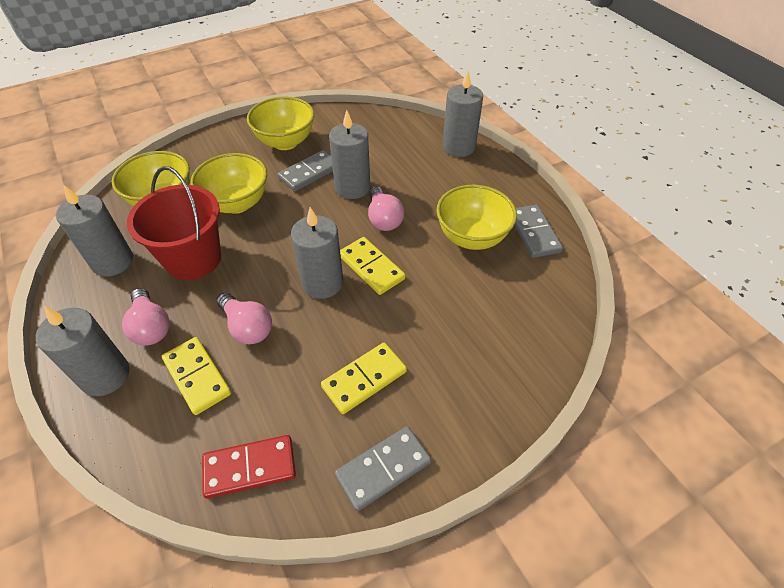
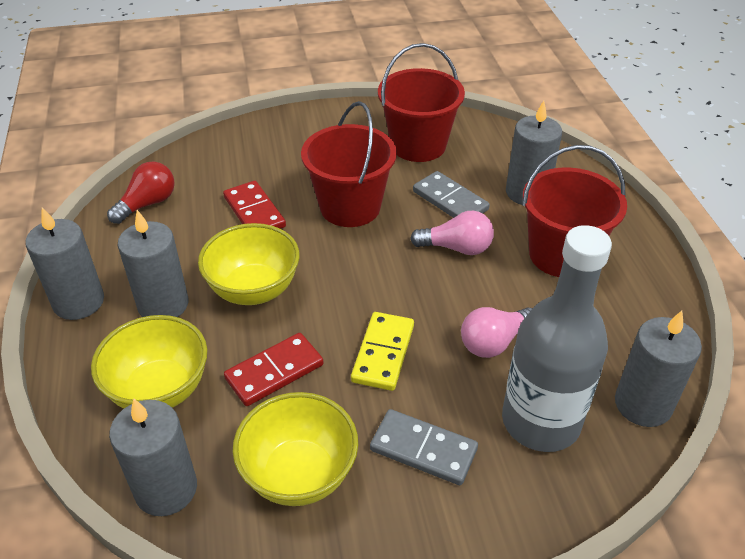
grey bottle: 0 -> 1
grey domino: 3 -> 2
pink light bulb: 3 -> 2
red bucket: 1 -> 3
red domino: 1 -> 2
red light bulb: 0 -> 1
yellow bowl: 4 -> 3
yellow domino: 3 -> 1

